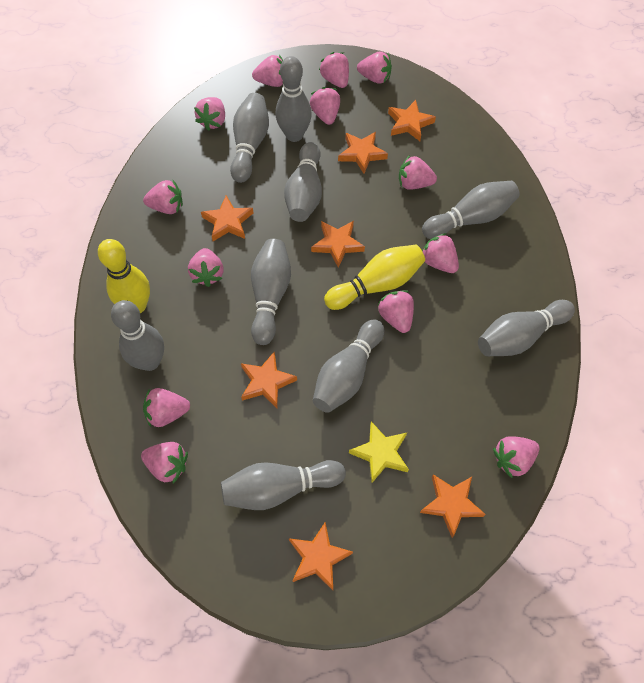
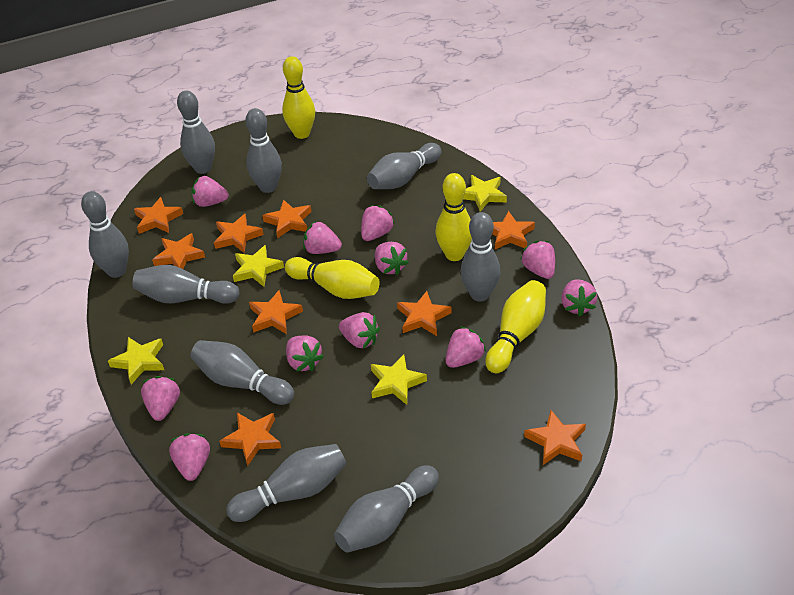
orange star: 7 -> 9
pink strawberry: 13 -> 11
yellow bowling pin: 2 -> 4
yellow star: 1 -> 4

